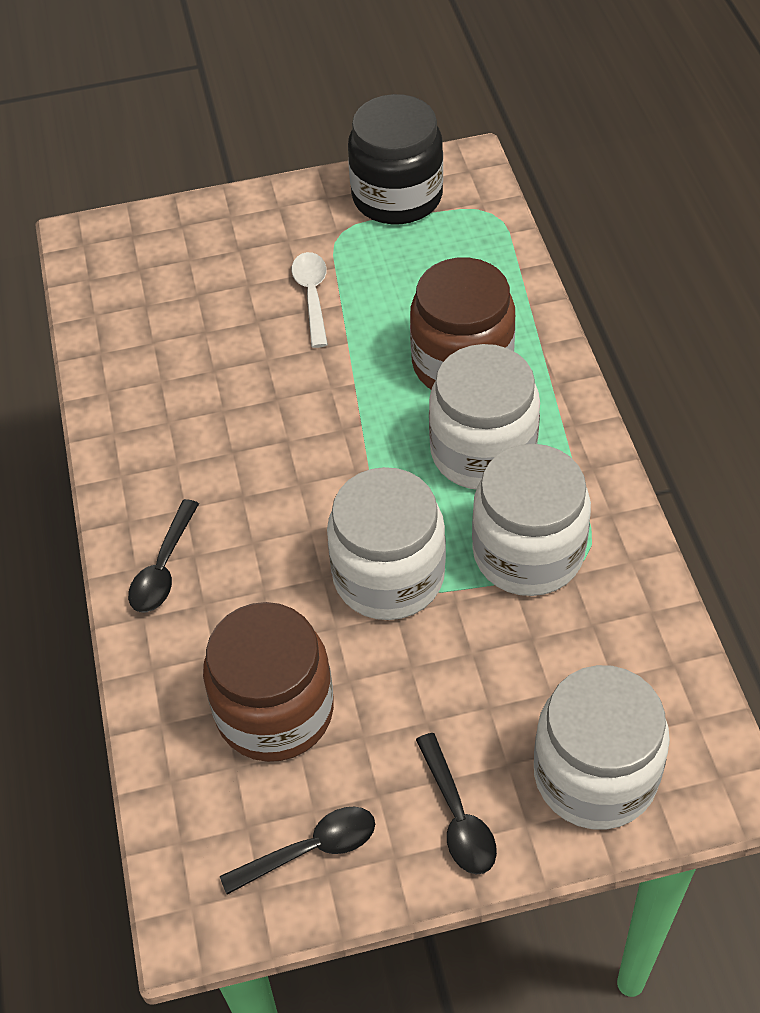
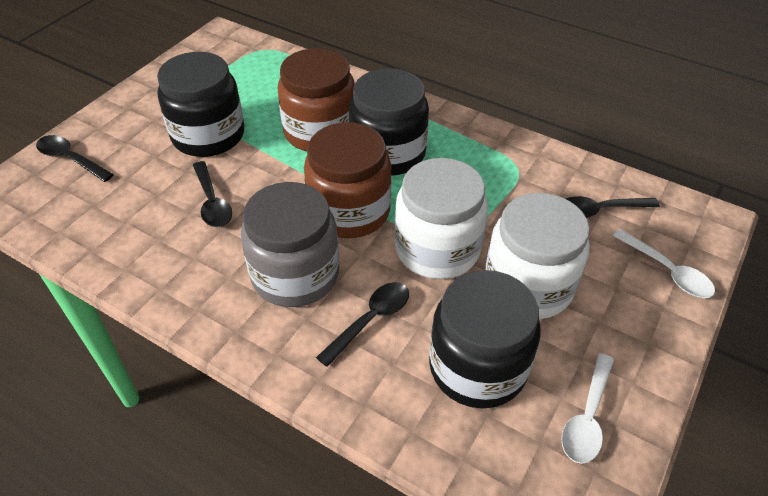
black jar: 1 -> 3
black spoon: 3 -> 4
grey jar: 0 -> 1
white jar: 4 -> 2
white spoon: 1 -> 2

